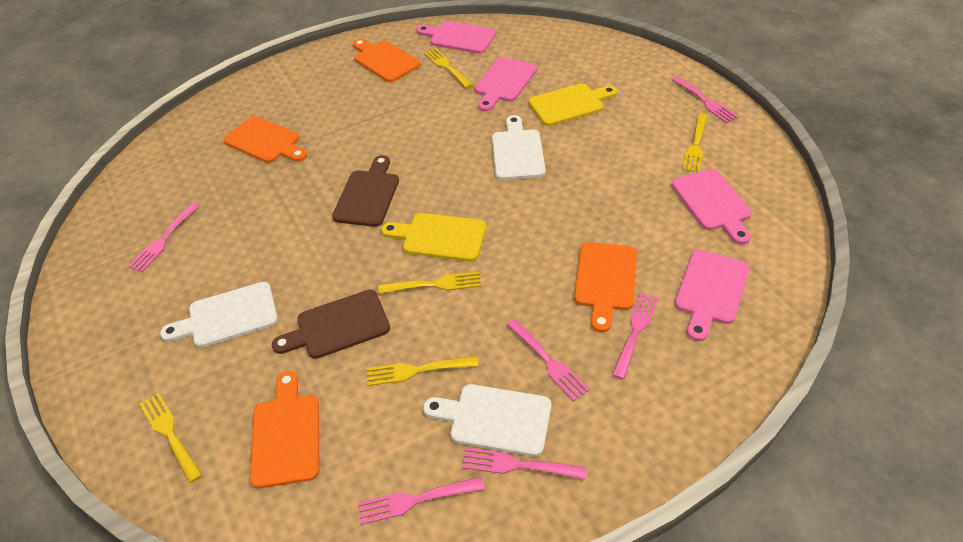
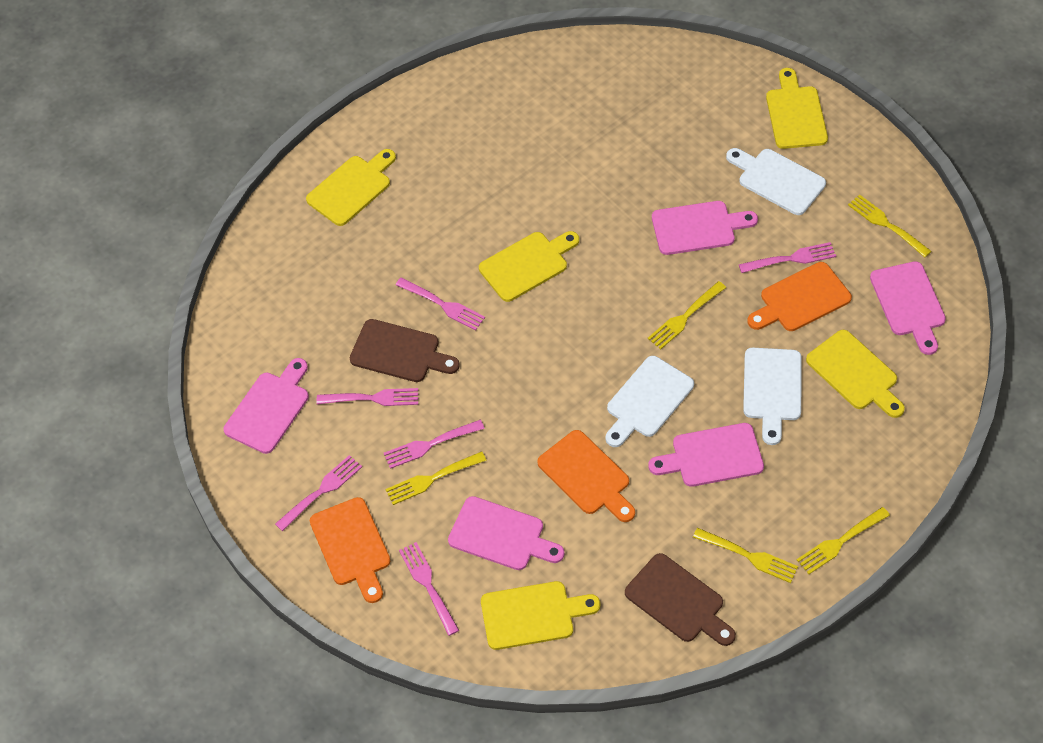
orange cutting board: 4 -> 3
pink cutting board: 4 -> 5
yellow cutting board: 2 -> 5

